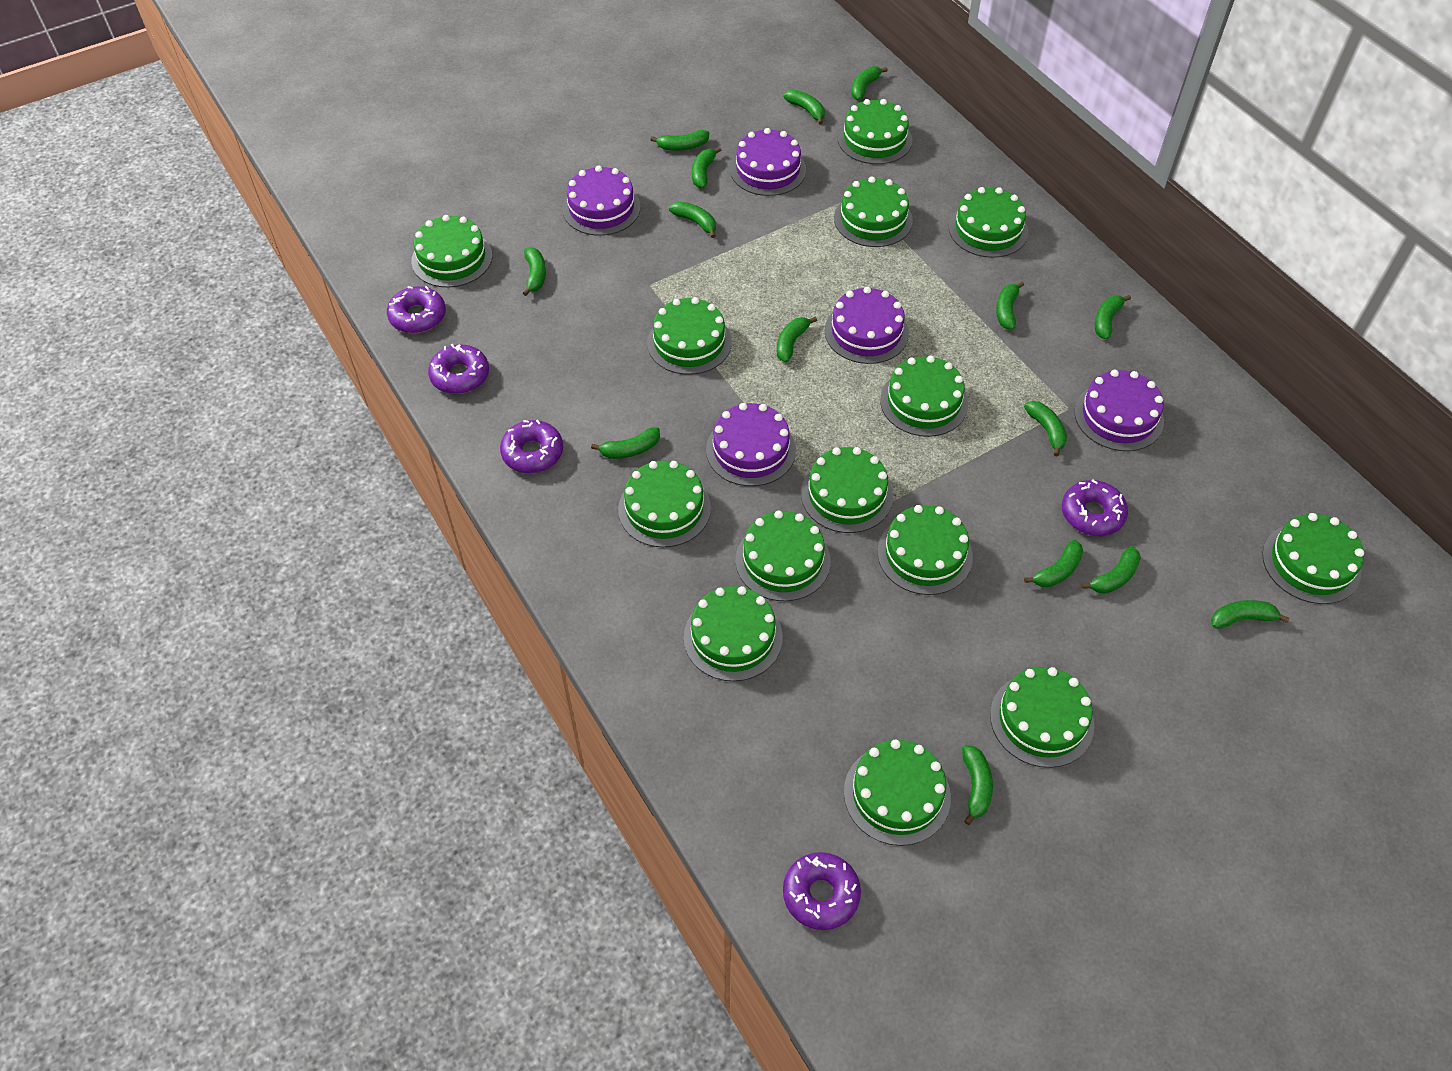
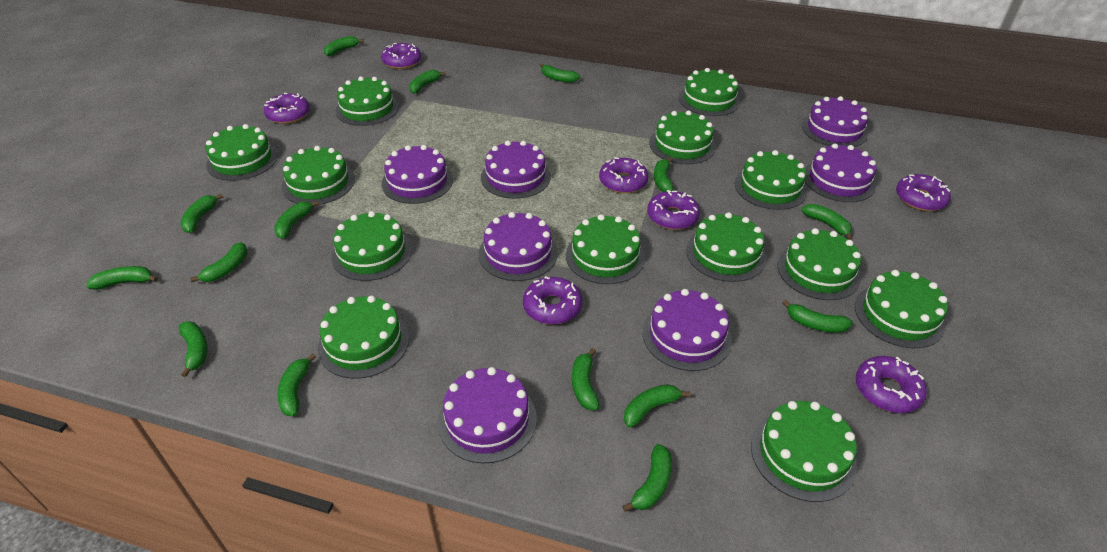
green cake: 14 -> 13
purple cake: 5 -> 7
purple donut: 5 -> 7

